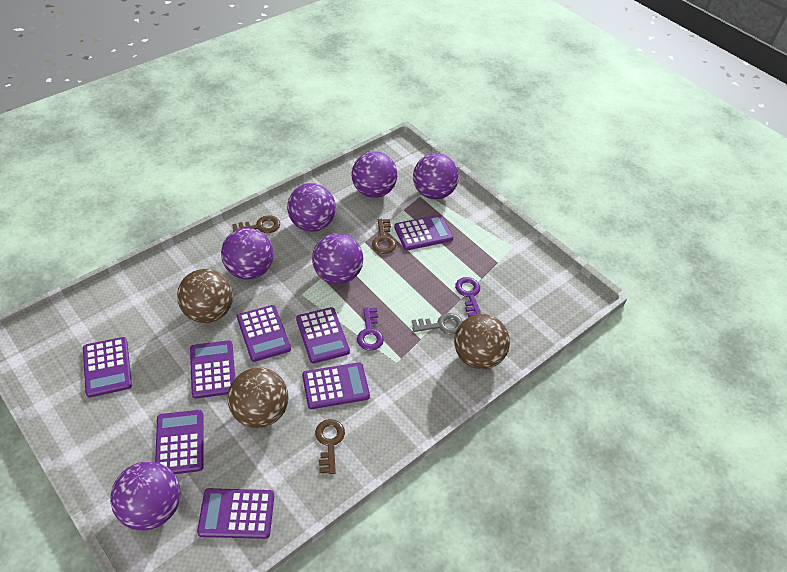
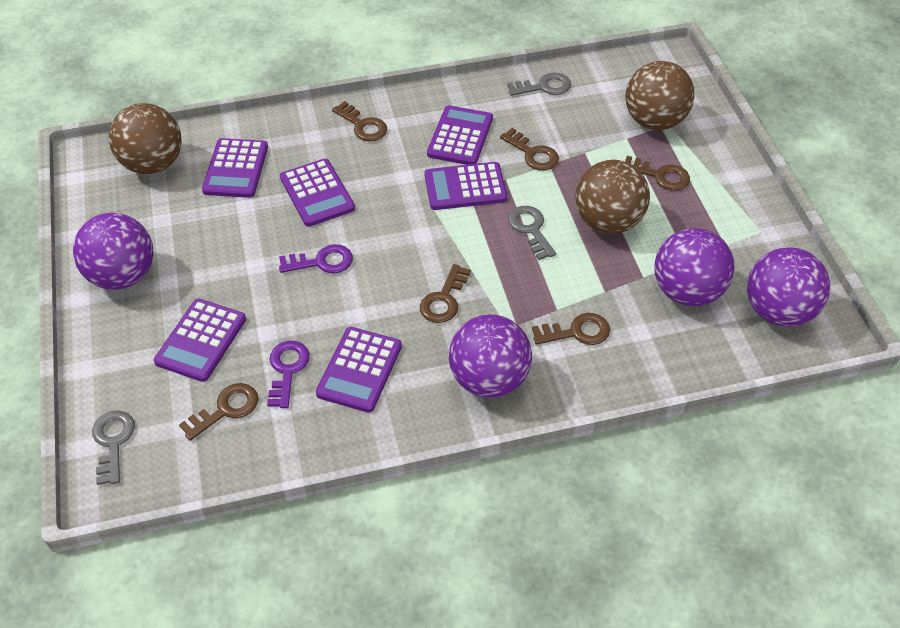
brown key: 3 -> 6
grey key: 1 -> 3
purple ball: 6 -> 4
purple calculator: 8 -> 6

